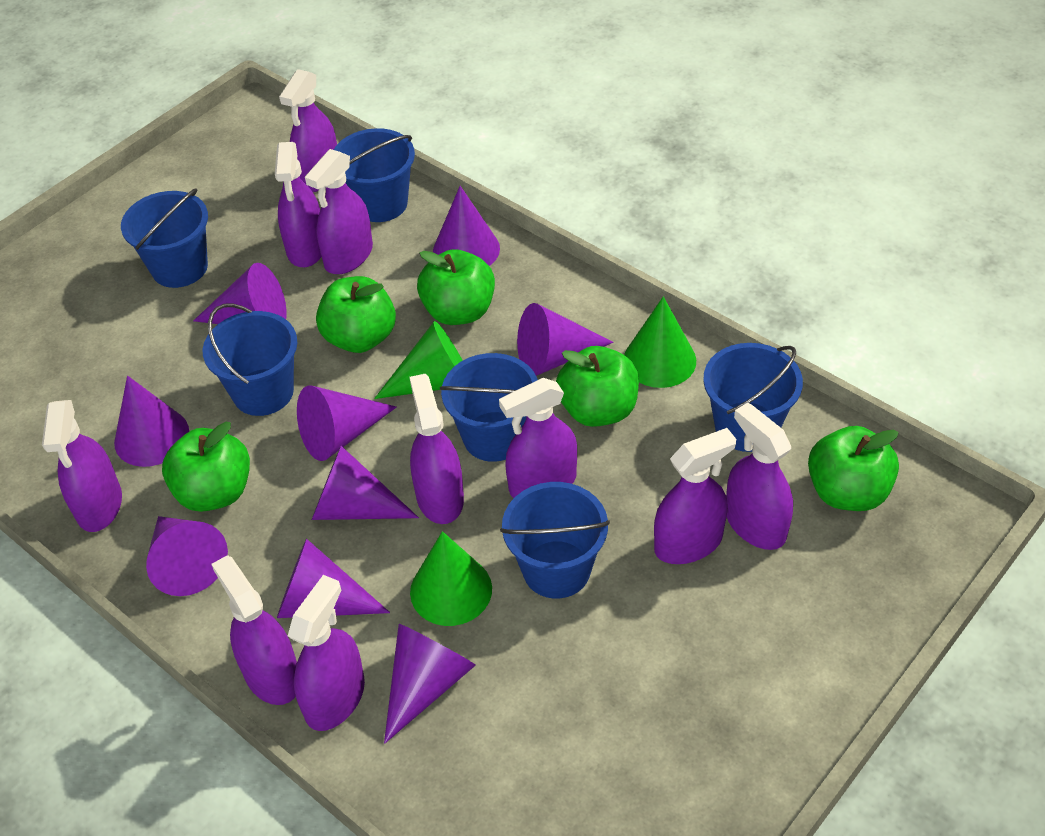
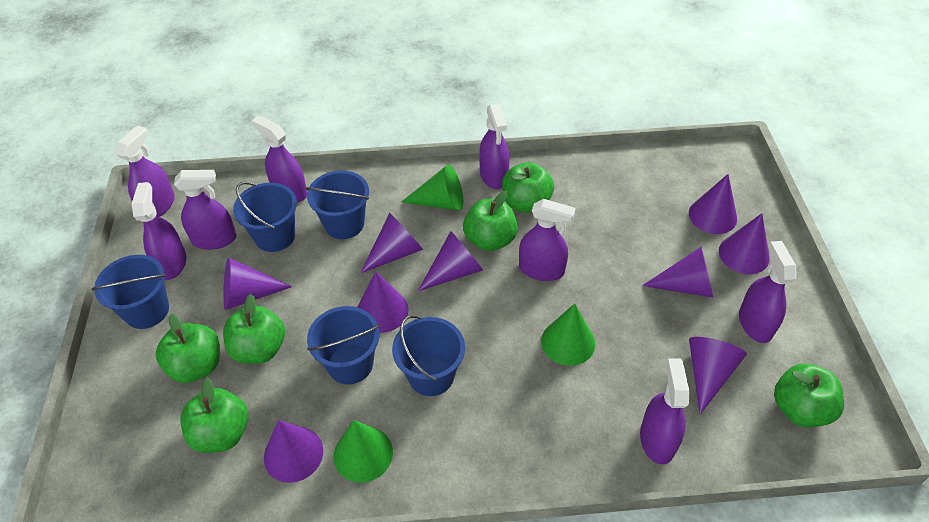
blue bucket: 6 -> 5
green apple: 5 -> 6
purple spray bottle: 10 -> 8

